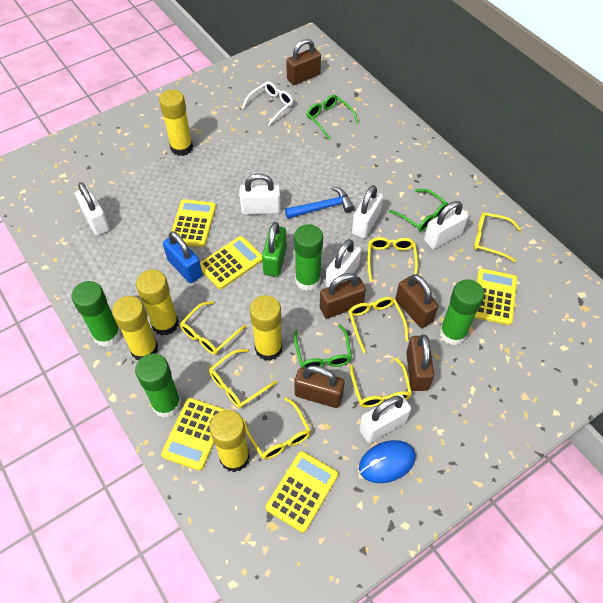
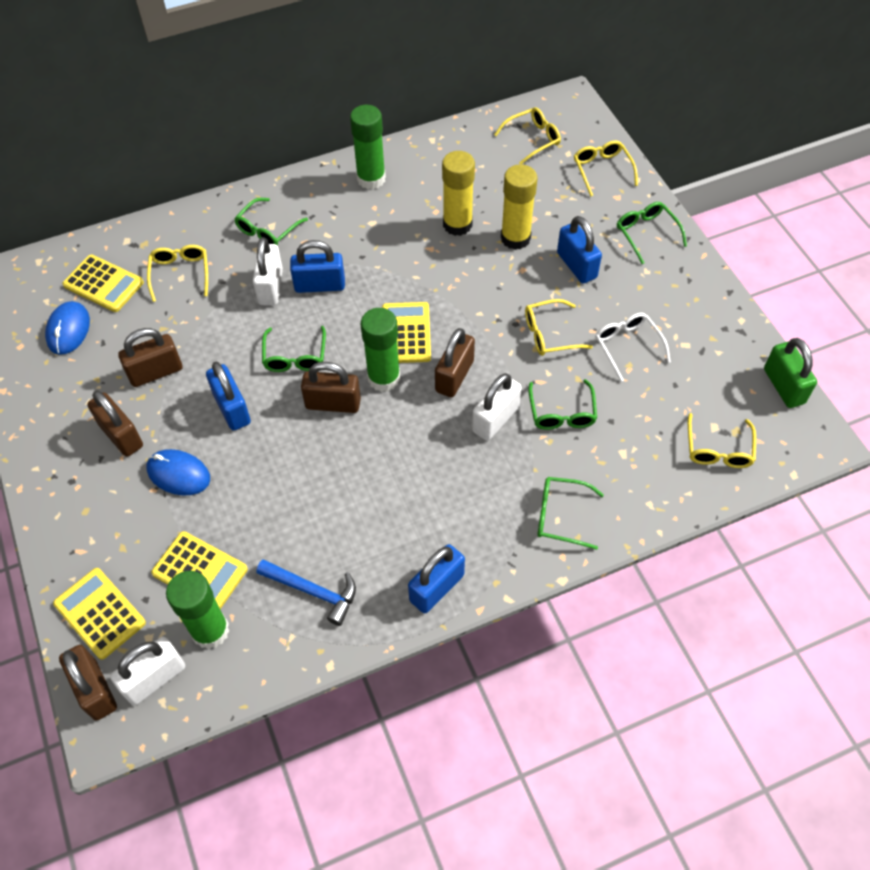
blue mouse: 1 -> 2
blue padlock: 1 -> 4
green glasses: 3 -> 5
green glue stick: 4 -> 3
white padlock: 6 -> 3
yellow calculator: 5 -> 4
yellow glasses: 7 -> 5
yellow glue stick: 5 -> 2

